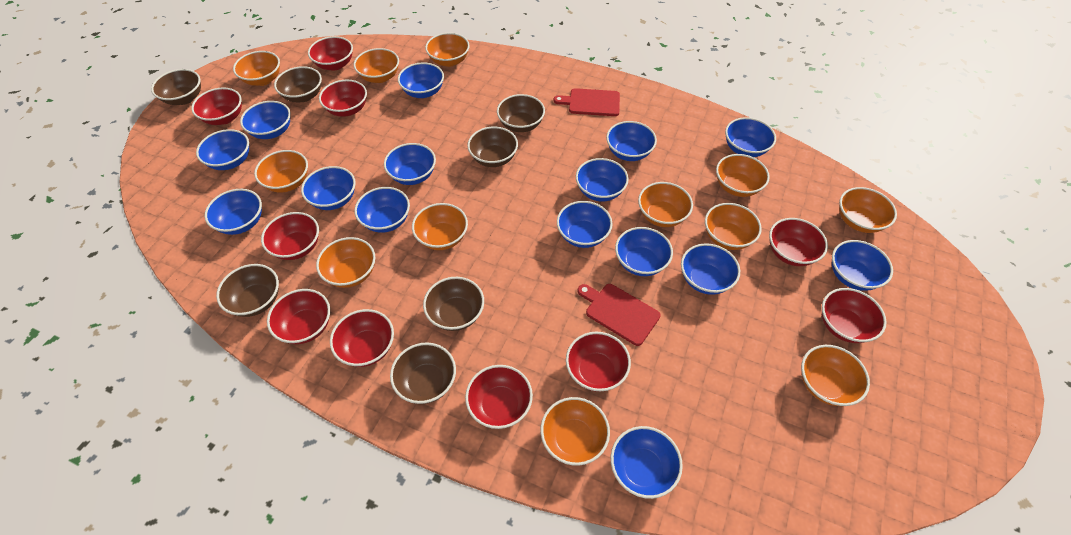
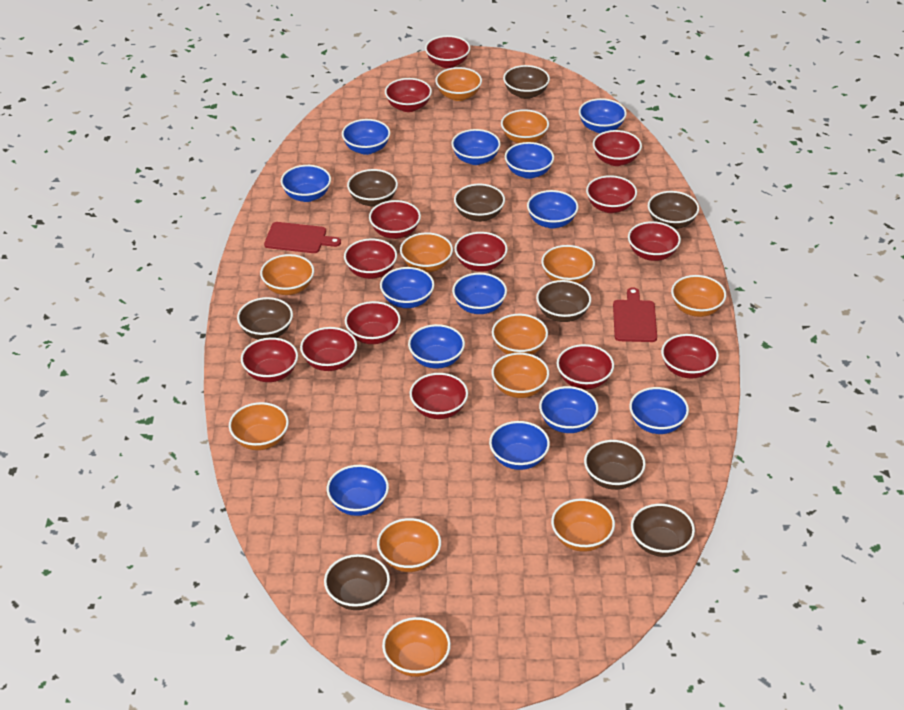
blue bowl: 15 -> 13
brown bowl: 7 -> 9
red bowl: 10 -> 14

